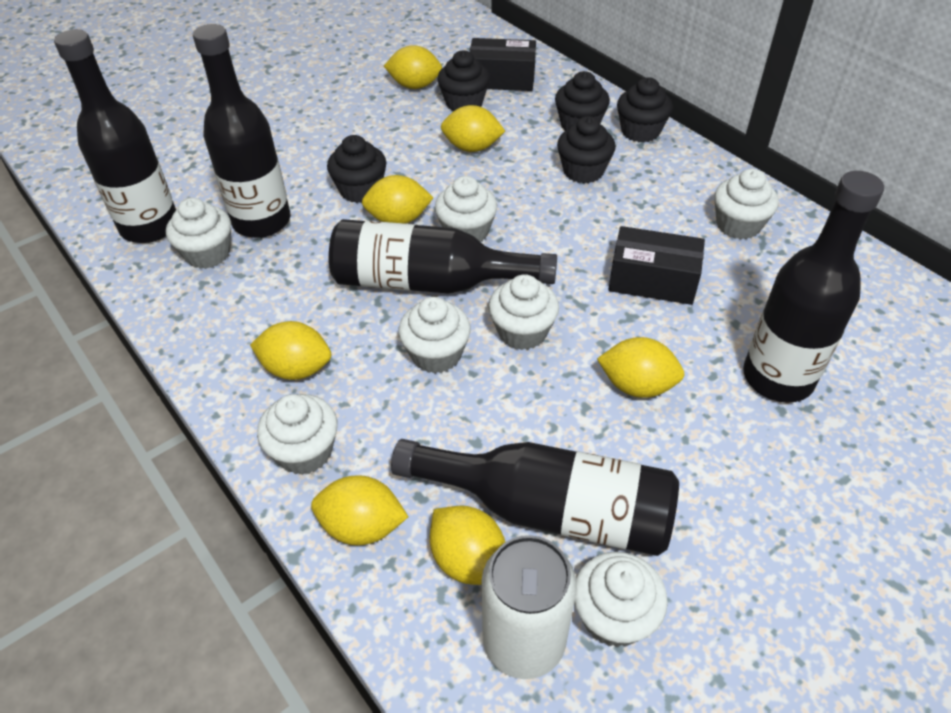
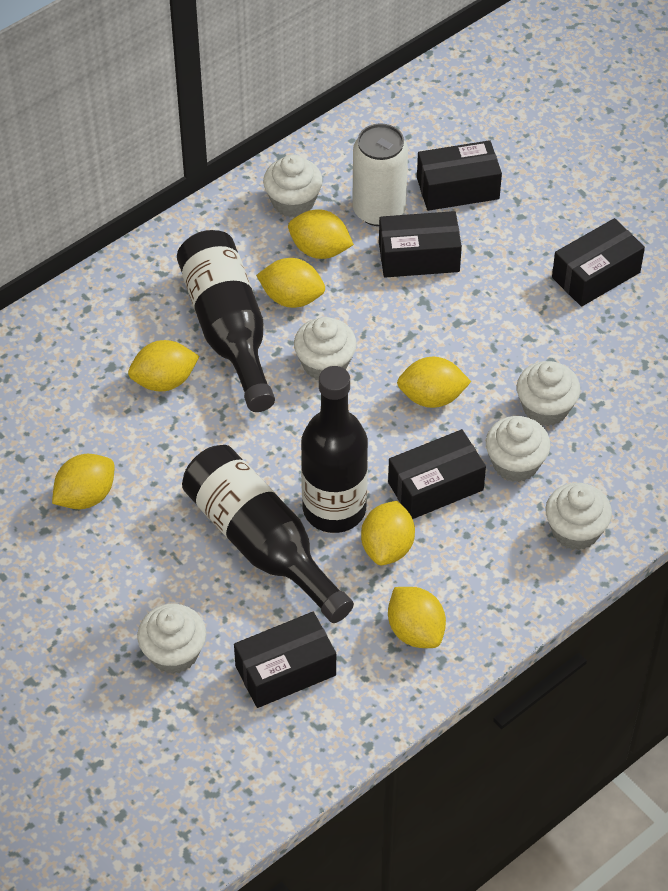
black bottle: 5 -> 3
black box: 2 -> 5
black cupcake: 5 -> 0
white cupcake: 7 -> 6

